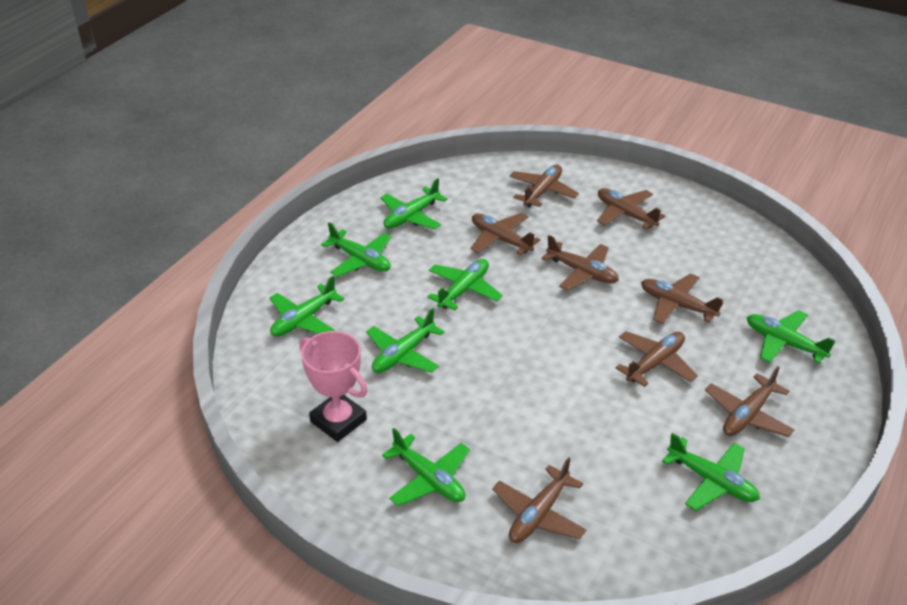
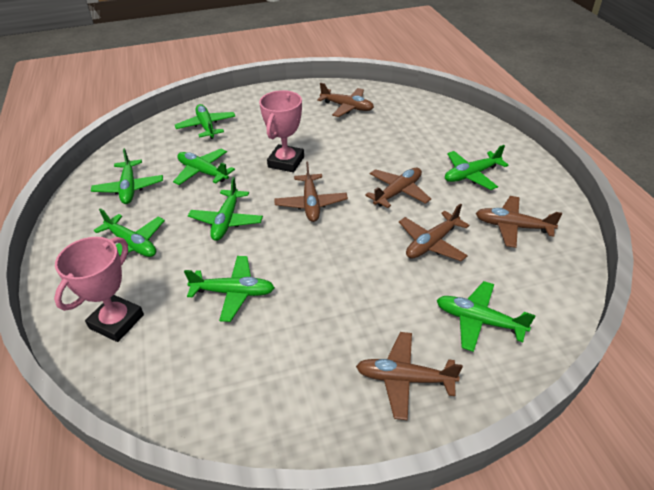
brown plane: 8 -> 6
pink trophy: 1 -> 2

